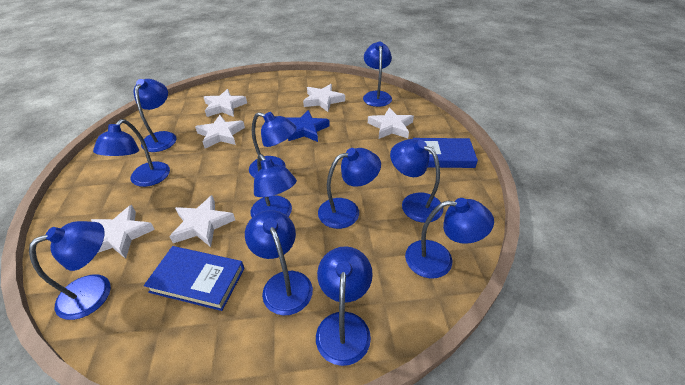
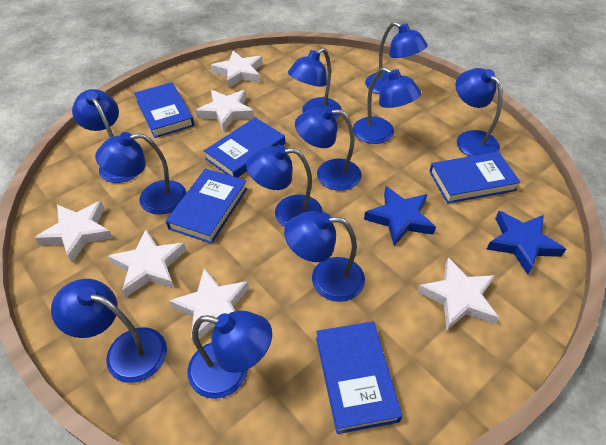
blue book: 2 -> 5
blue star: 1 -> 2

